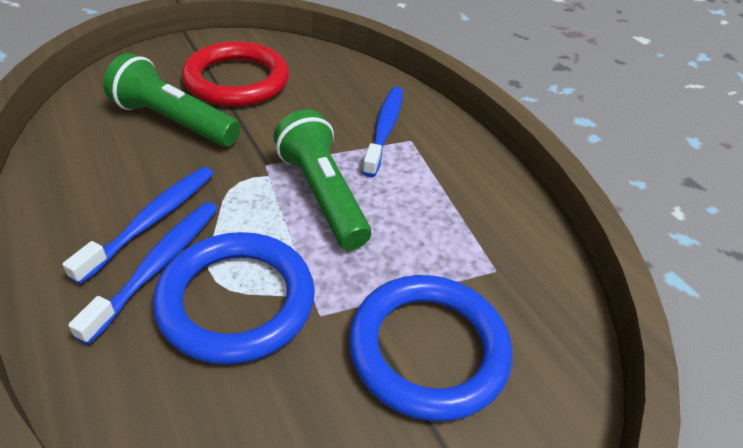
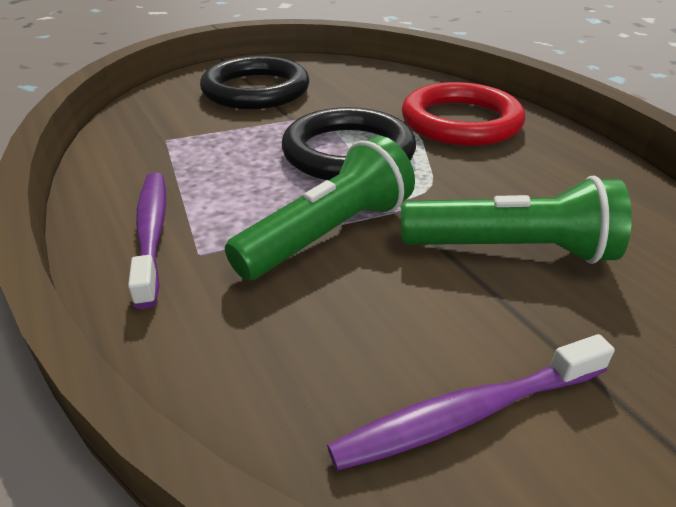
black ring: 0 -> 2
blue ring: 2 -> 0
blue toothbrush: 3 -> 0
purple toothbrush: 0 -> 2

